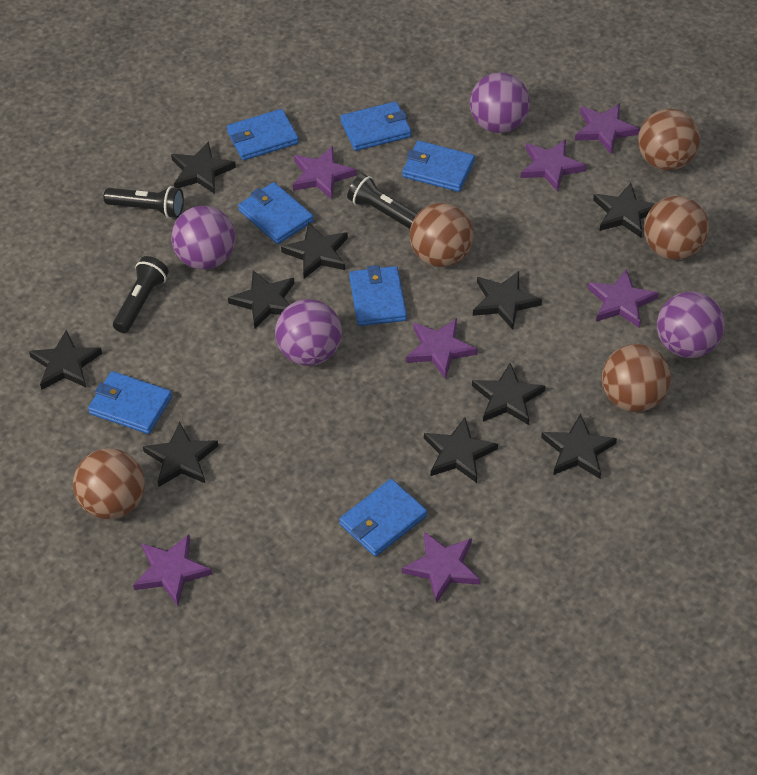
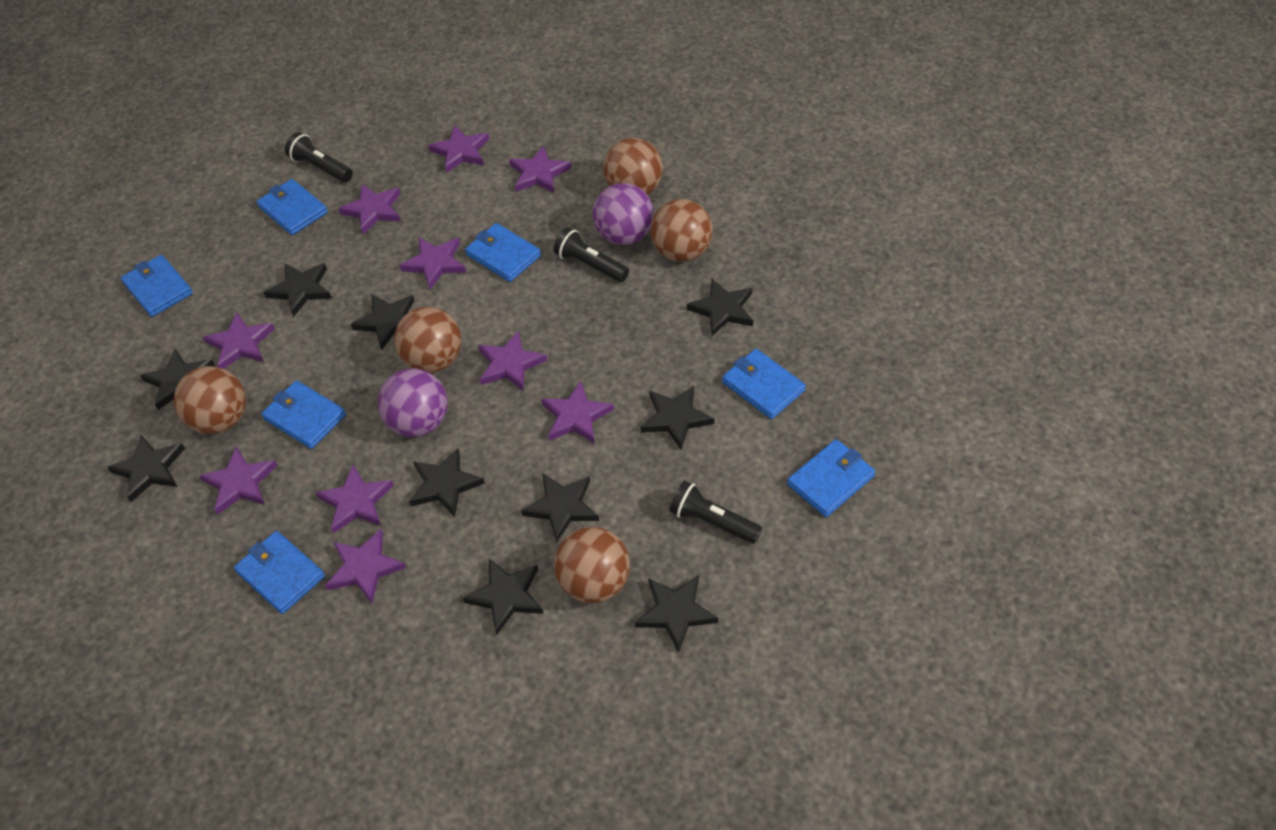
purple ball: 4 -> 2
purple star: 7 -> 10

